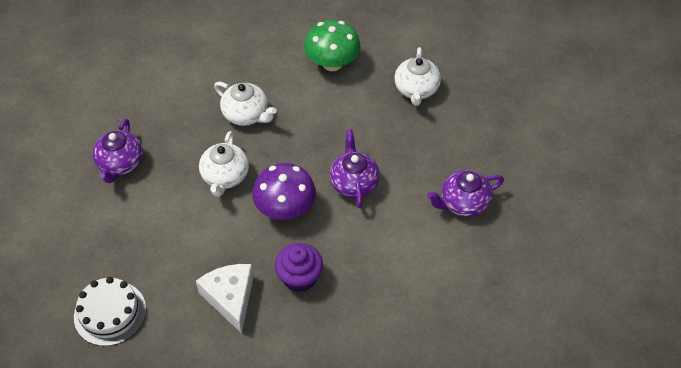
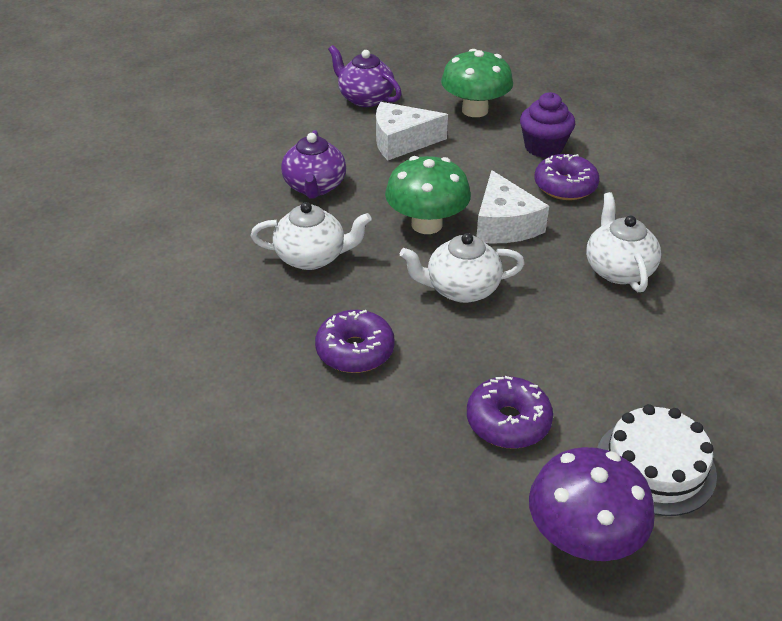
green mushroom: 1 -> 2
purple donut: 0 -> 3
purple teapot: 3 -> 2
white cheese: 1 -> 2

